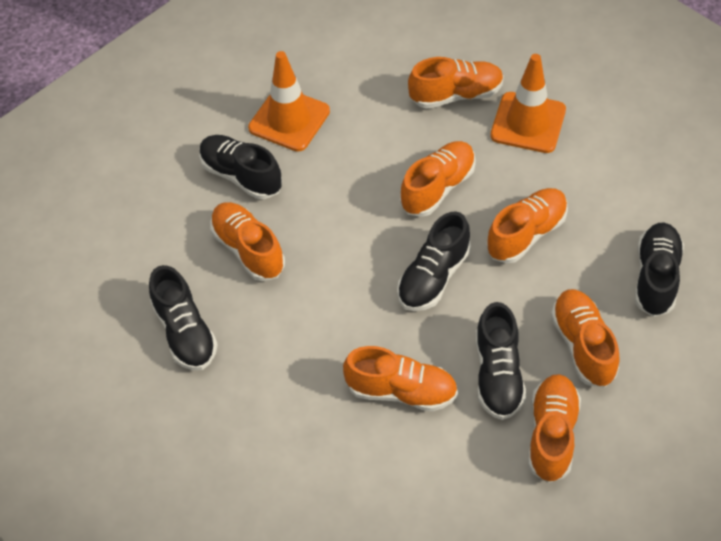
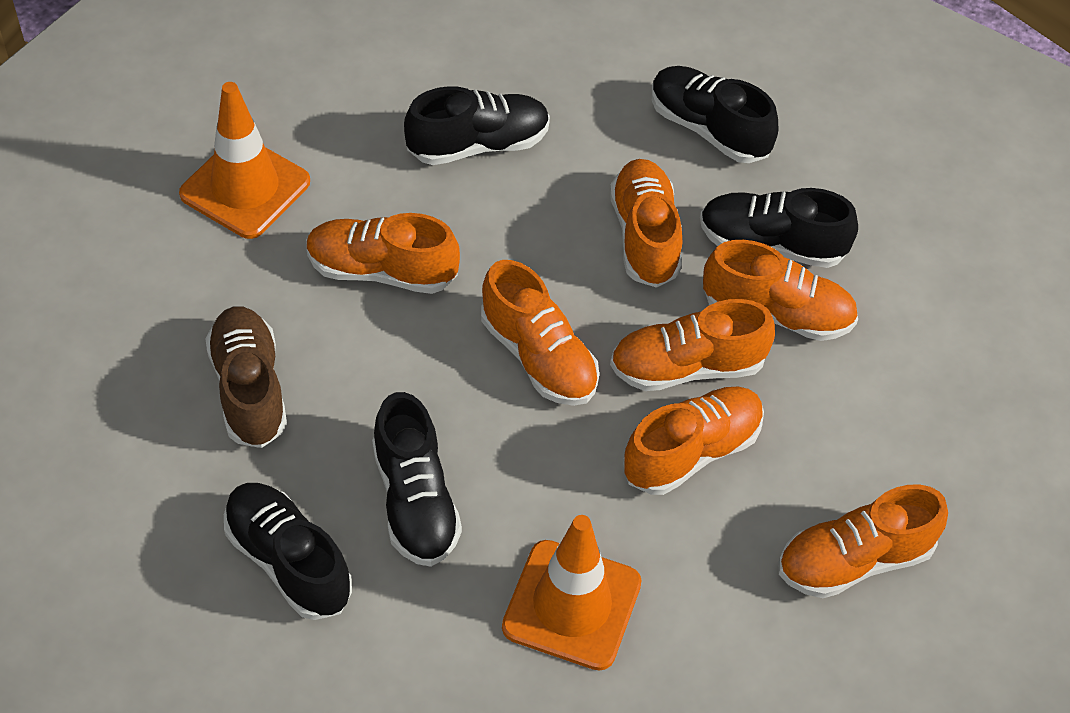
brown shoe: 0 -> 1

